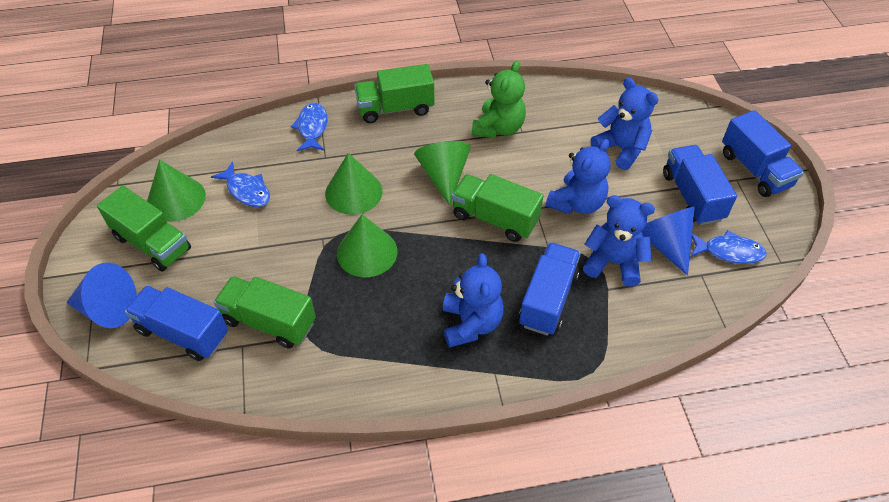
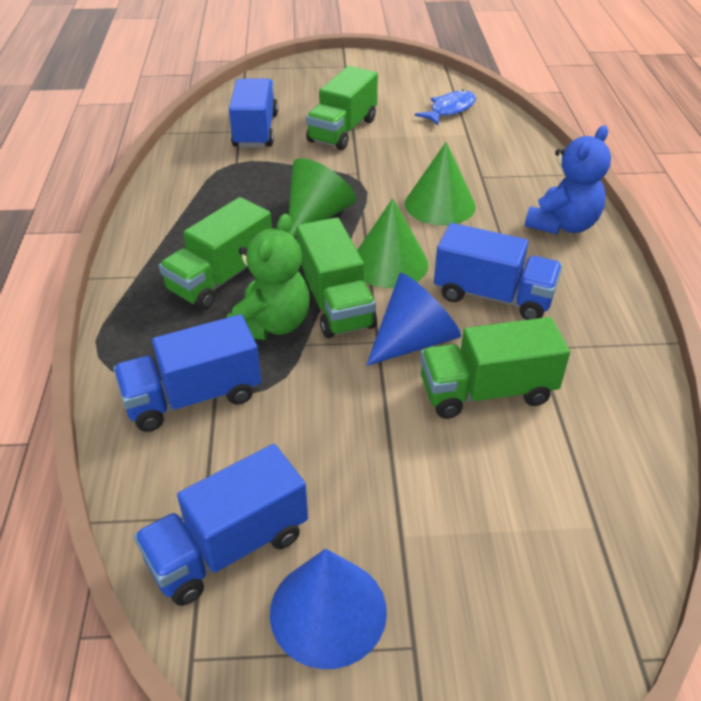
blue fish: 3 -> 1
blue teddy bear: 4 -> 1
green cone: 4 -> 3

